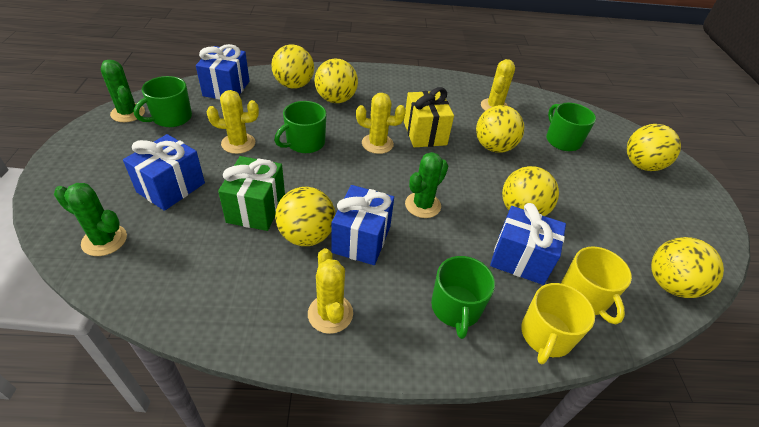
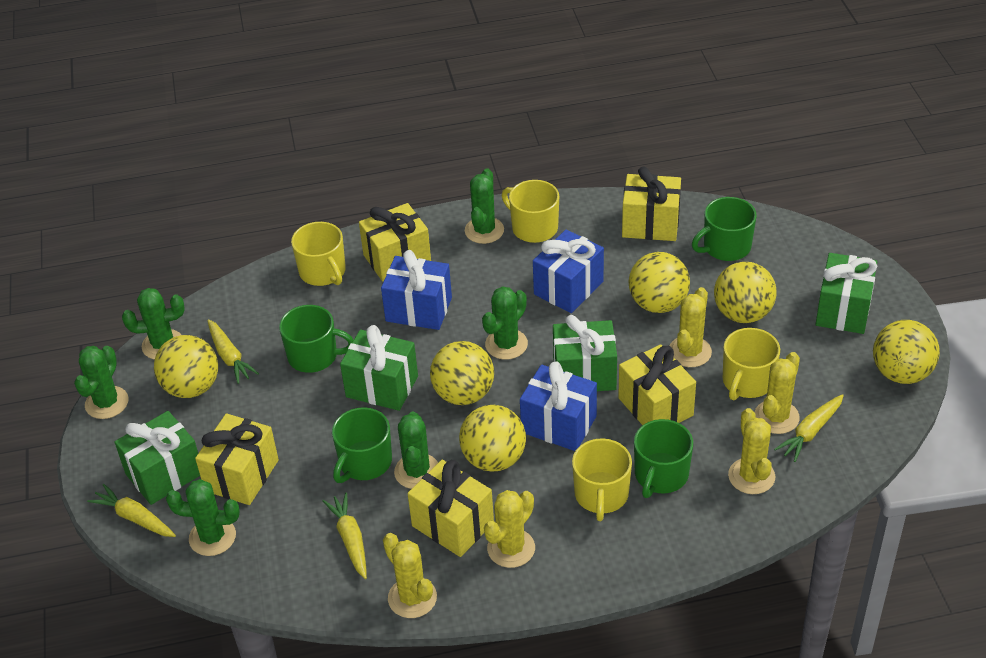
blue gift: 4 -> 3
green cactus: 3 -> 6
green gift: 1 -> 4
yellow ball: 7 -> 6
yellow cactus: 4 -> 5
yellow carrot: 0 -> 4
yellow gift: 1 -> 5
yellow mug: 2 -> 4

